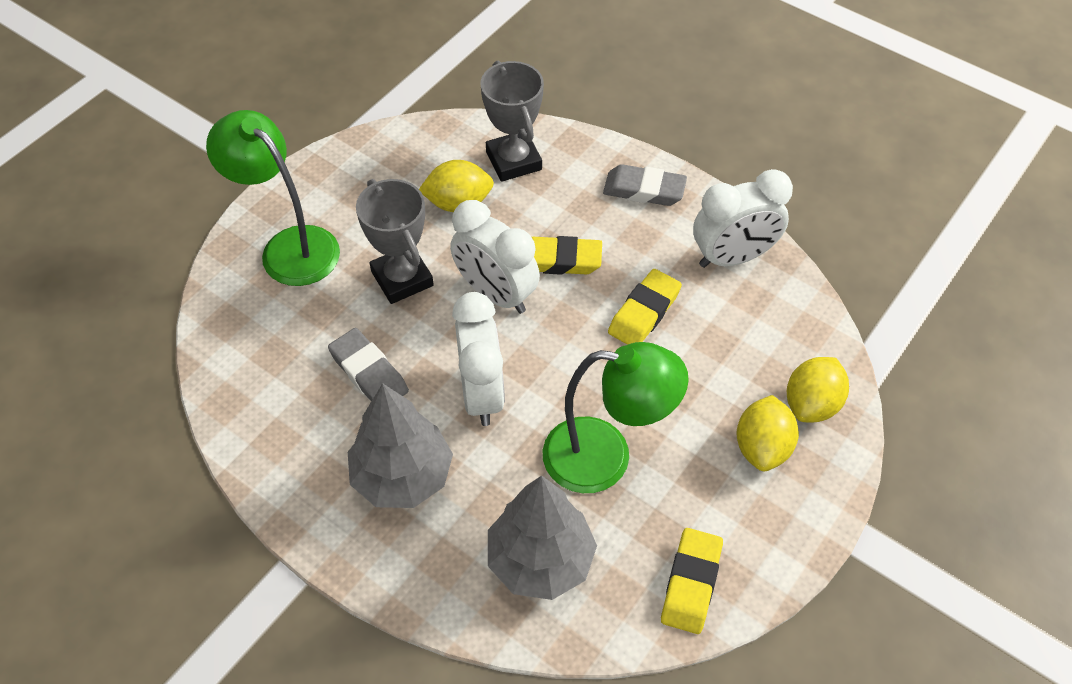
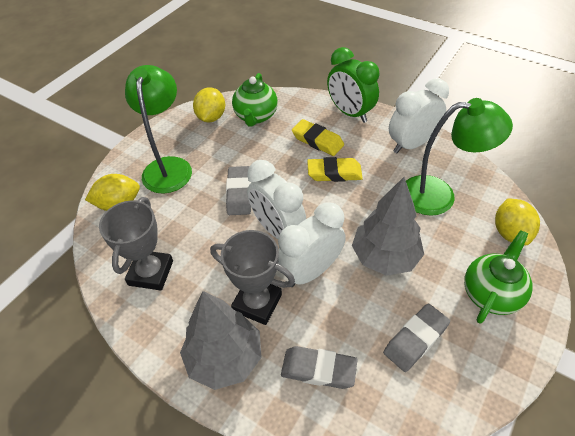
green clock: 0 -> 1
green teapot: 0 -> 2
grey eraser: 2 -> 3
yellow eraser: 3 -> 2

